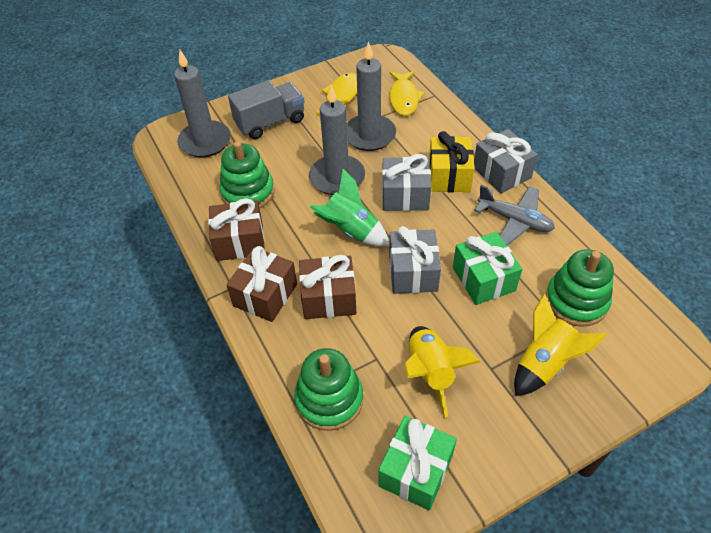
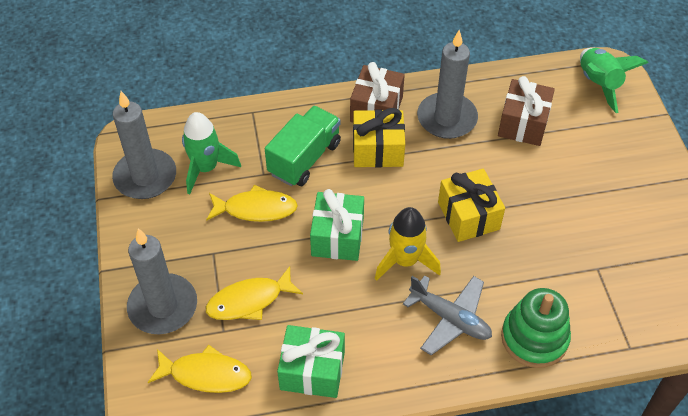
brown gift: 3 -> 2
green rocket: 1 -> 2
green stacking toy: 3 -> 1
green truck: 0 -> 1
grey gift: 3 -> 0
grey truck: 1 -> 0
yellow fish: 2 -> 3
yellow gift: 1 -> 2
yellow rocket: 2 -> 1

